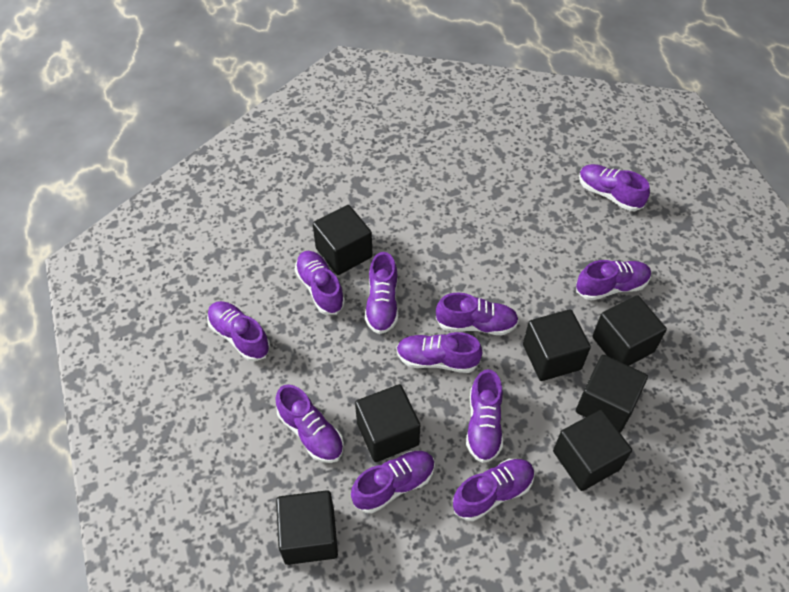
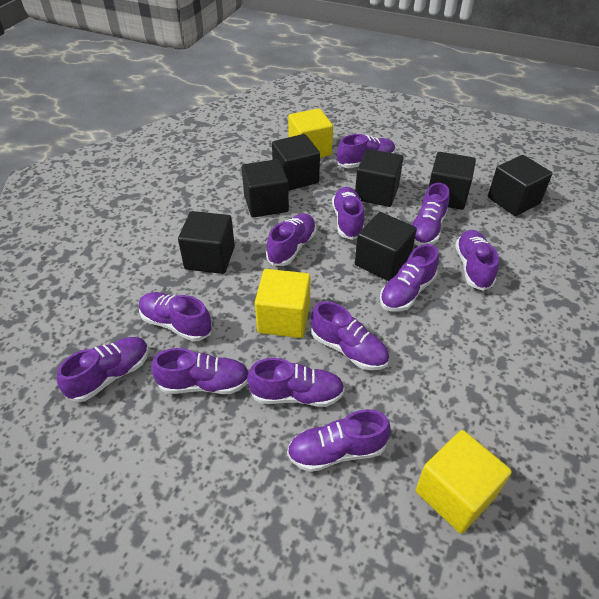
purple shoe: 11 -> 12
yellow cube: 0 -> 3

